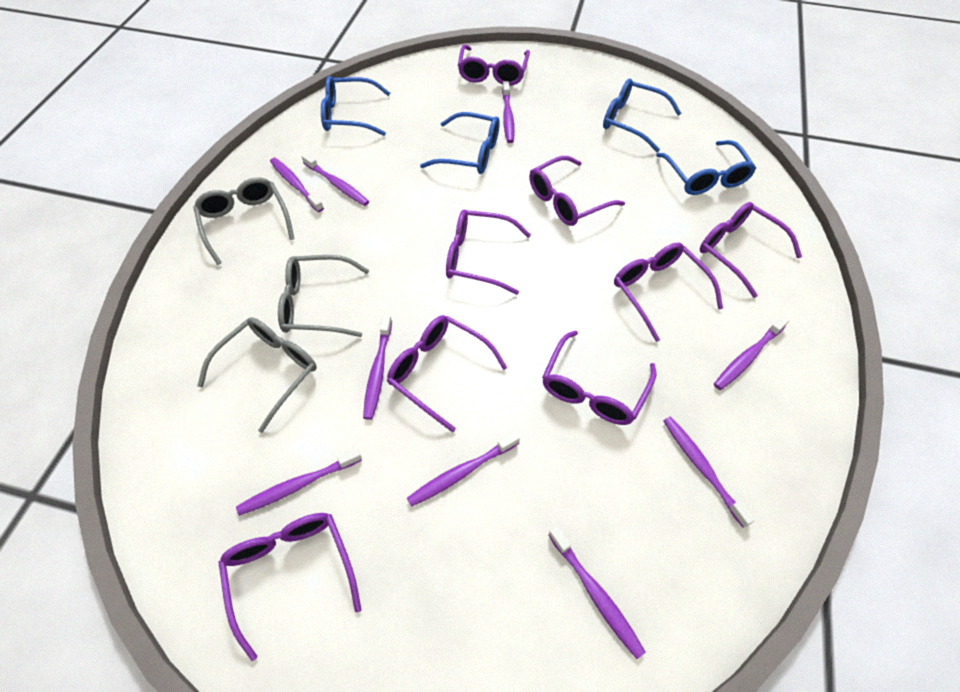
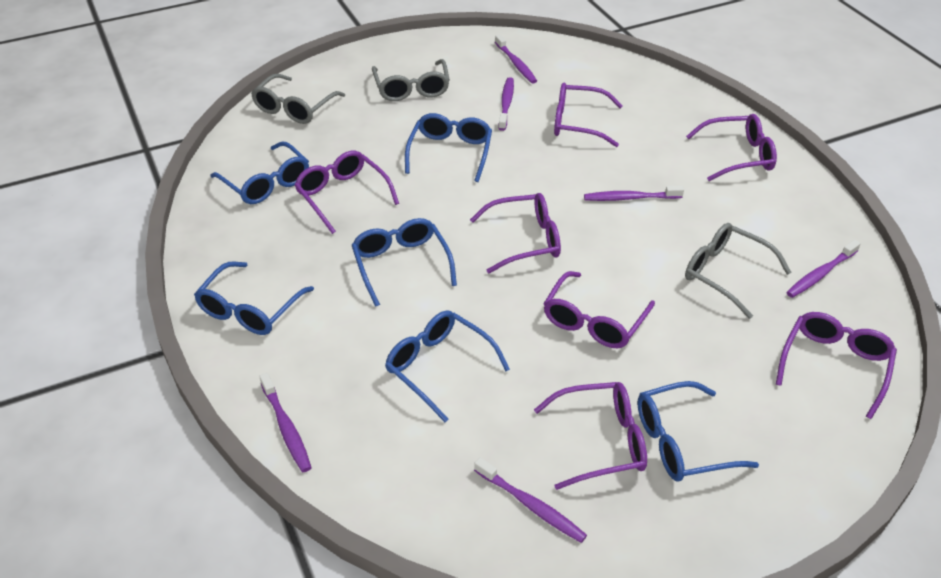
blue glasses: 4 -> 6
purple glasses: 8 -> 7
purple toothbrush: 9 -> 6

